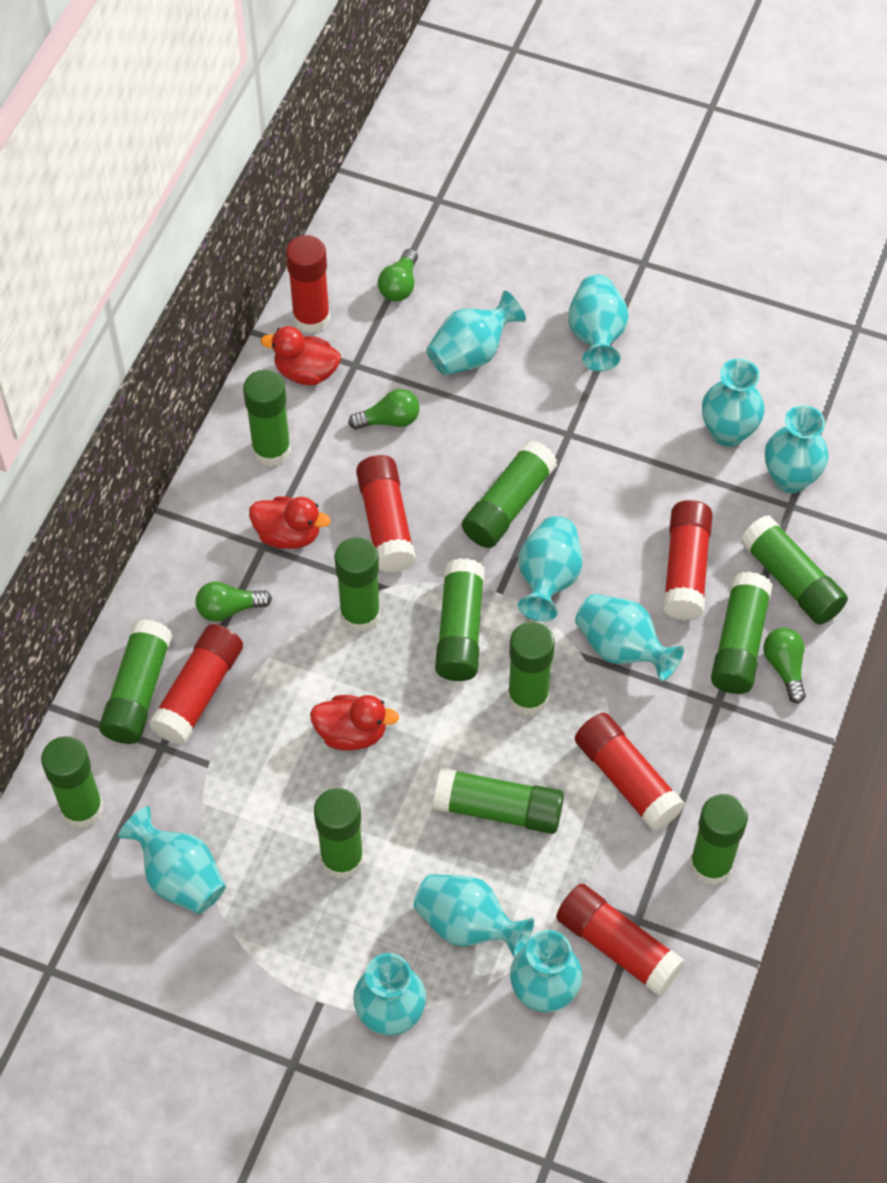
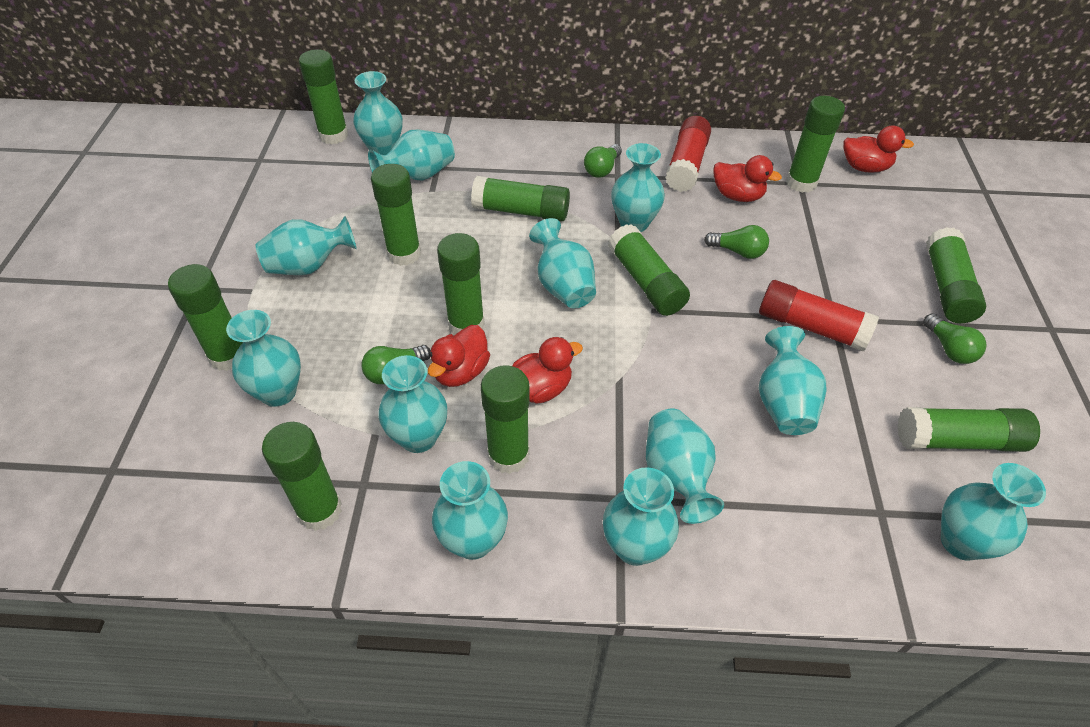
green glue stick: 12 -> 11
red duck: 3 -> 4
red glue stick: 6 -> 2
turquoise vase: 10 -> 12

